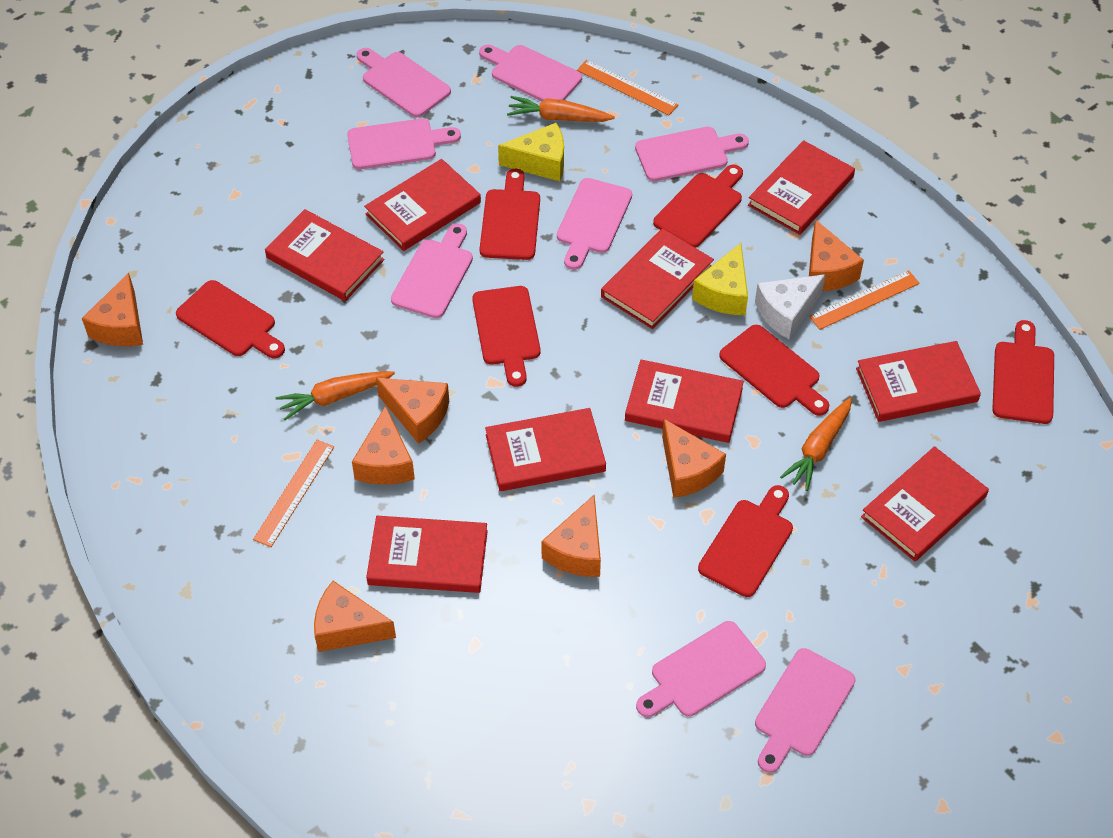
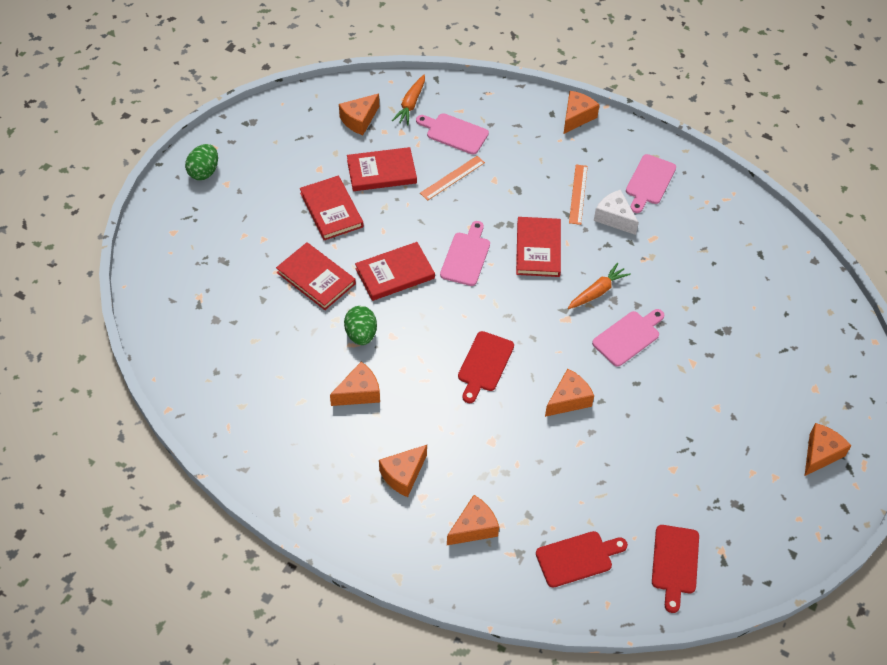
green egg: 0 -> 2
orange carrot: 3 -> 2
orange ruler: 3 -> 2
pink cutting board: 8 -> 4
red book: 9 -> 5
red cutting board: 7 -> 3
yellow cheese: 2 -> 0

